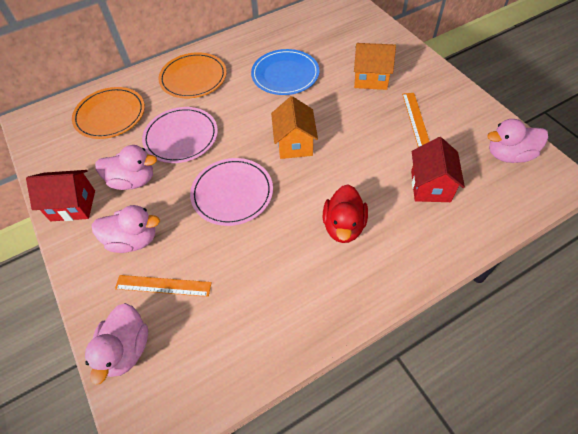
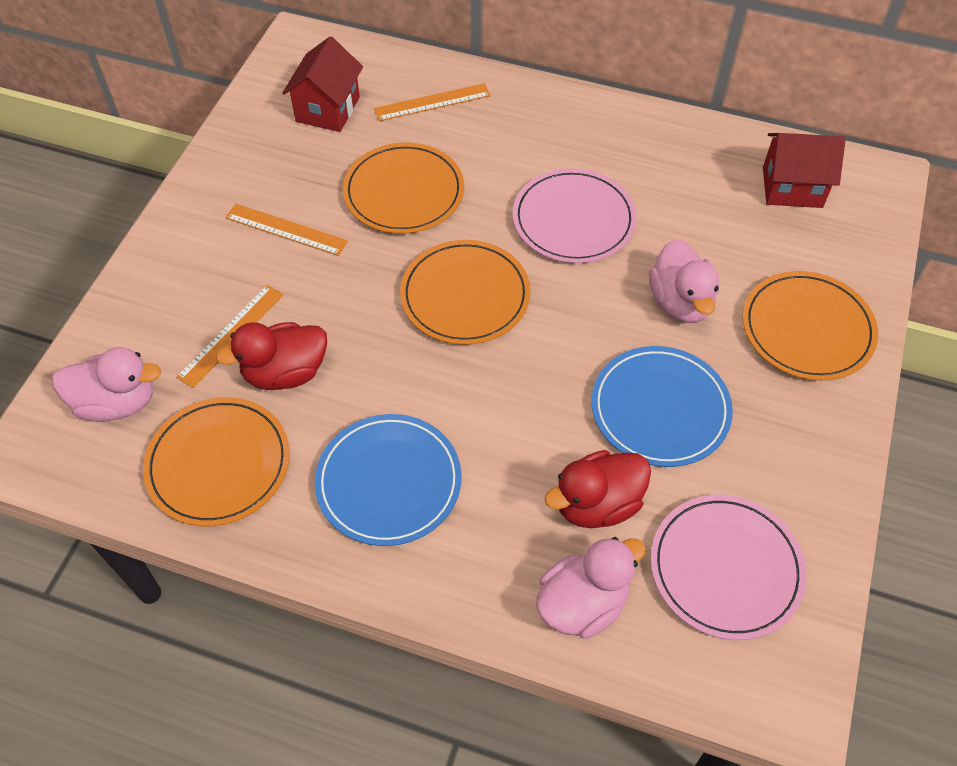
blue plate: 1 -> 2
orange house: 2 -> 0
orange plate: 2 -> 4
orange ruler: 2 -> 3
pink duck: 4 -> 3
red duck: 1 -> 2

